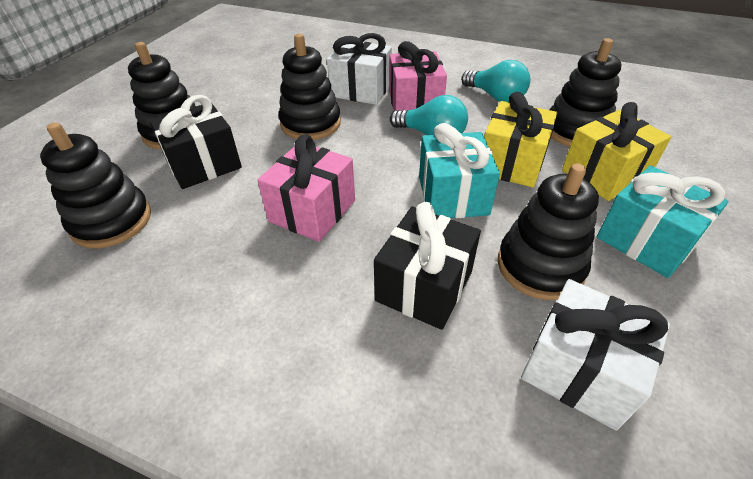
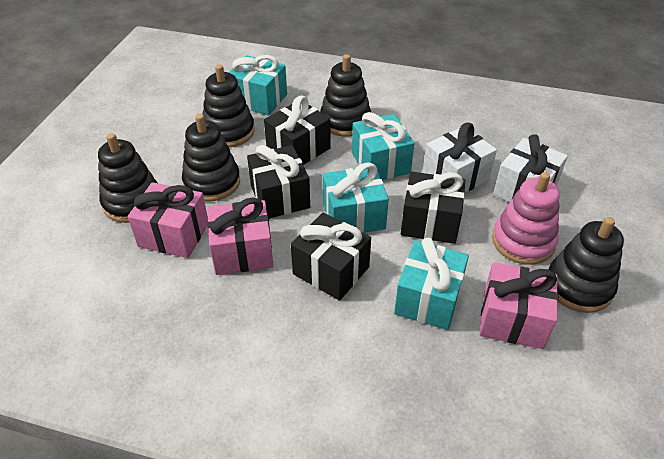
black gift: 2 -> 4
pink gift: 2 -> 3
pink stacking toy: 0 -> 1
turquoise gift: 2 -> 4
turquoise light bulb: 2 -> 0
yellow gift: 2 -> 0

